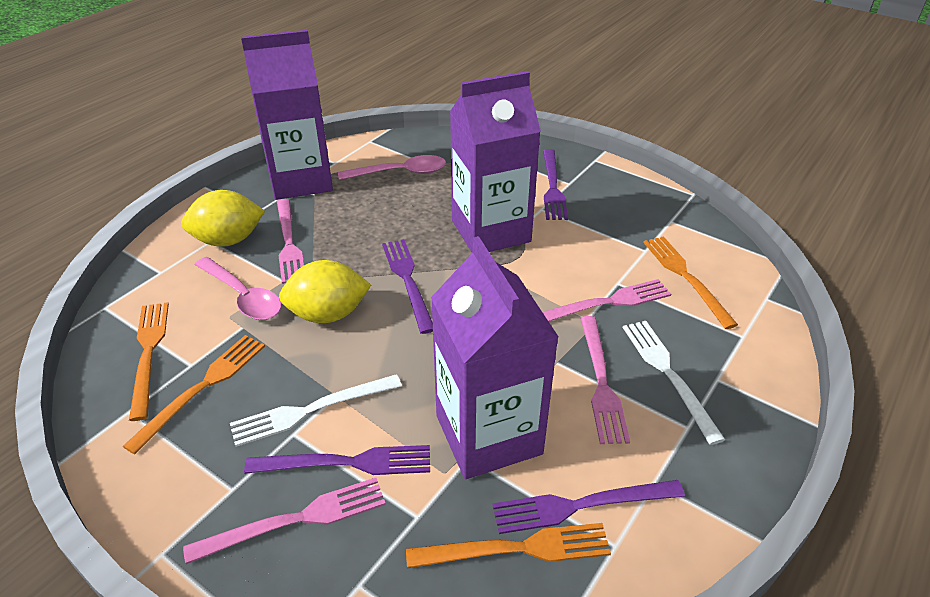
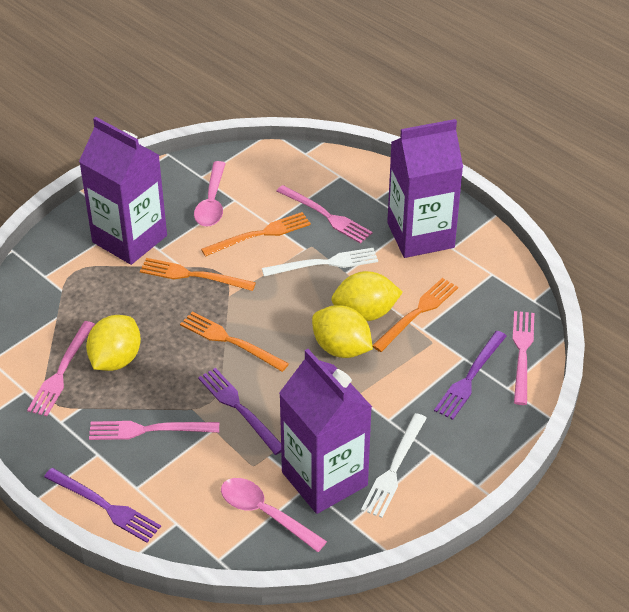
purple fork: 4 -> 3
yellow lemon: 2 -> 3

